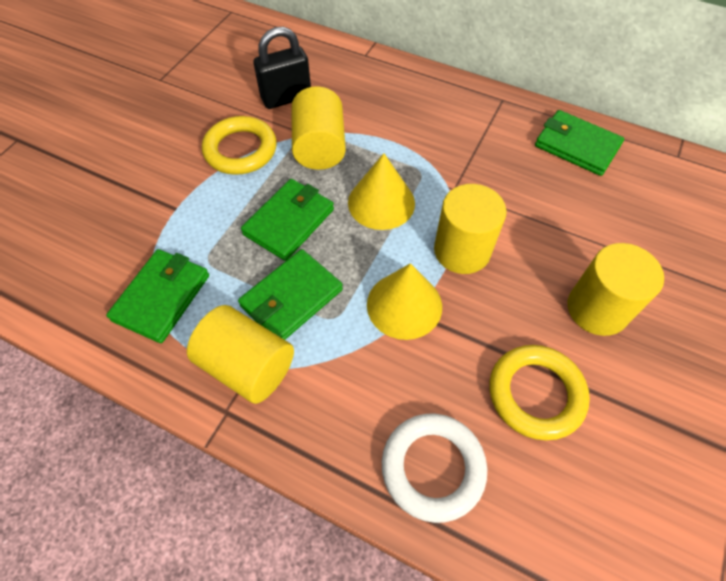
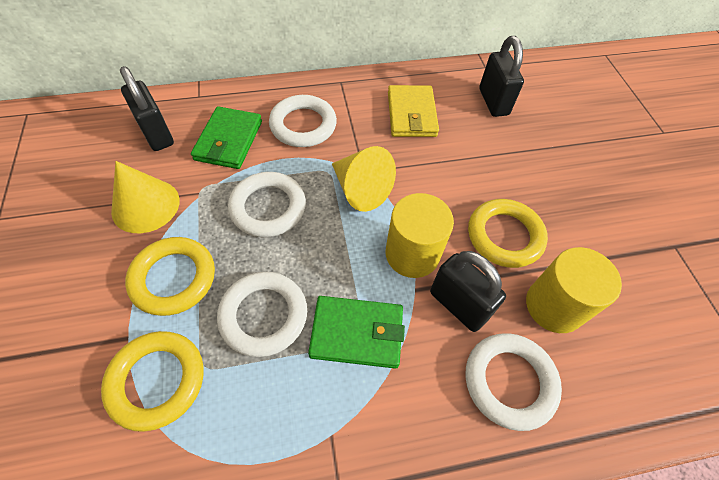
black padlock: 1 -> 3
green wallet: 4 -> 2
white ring: 1 -> 4
yellow cylinder: 4 -> 2
yellow ring: 2 -> 3
yellow wallet: 0 -> 1

